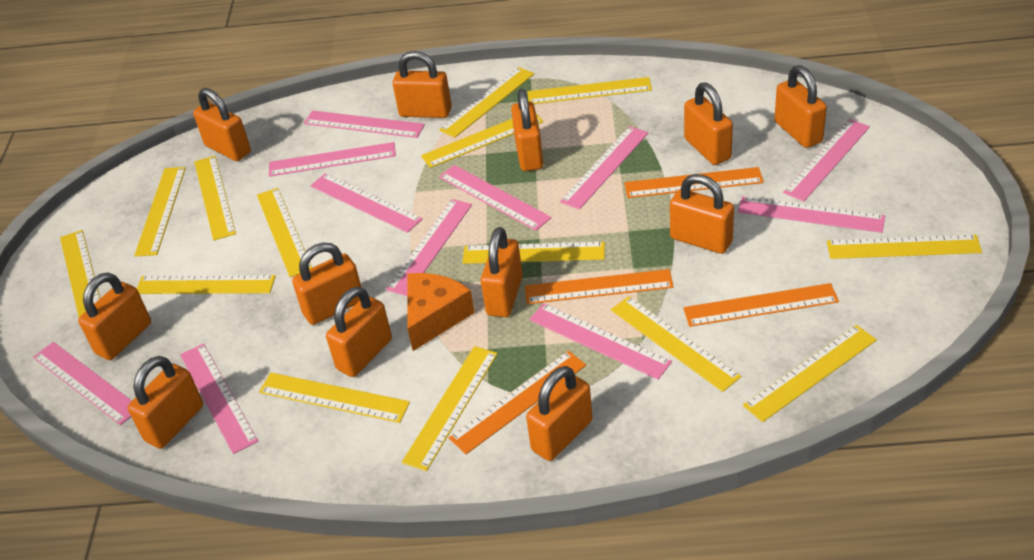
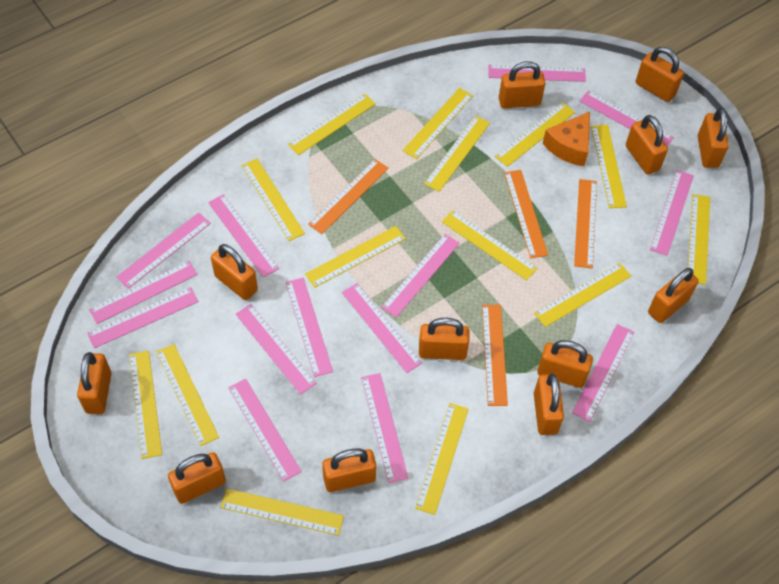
pink ruler: 11 -> 14

